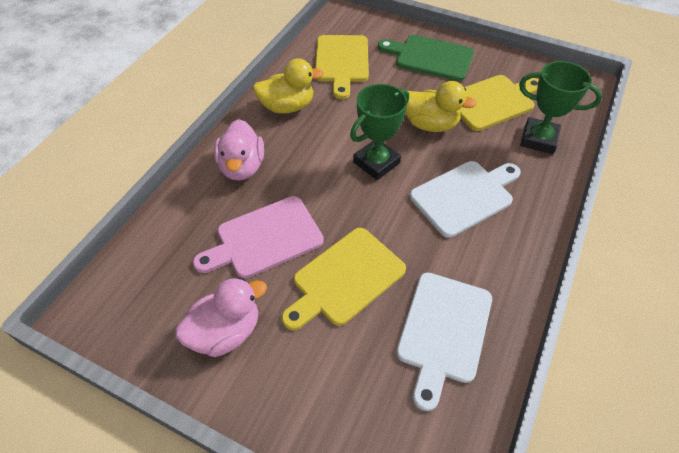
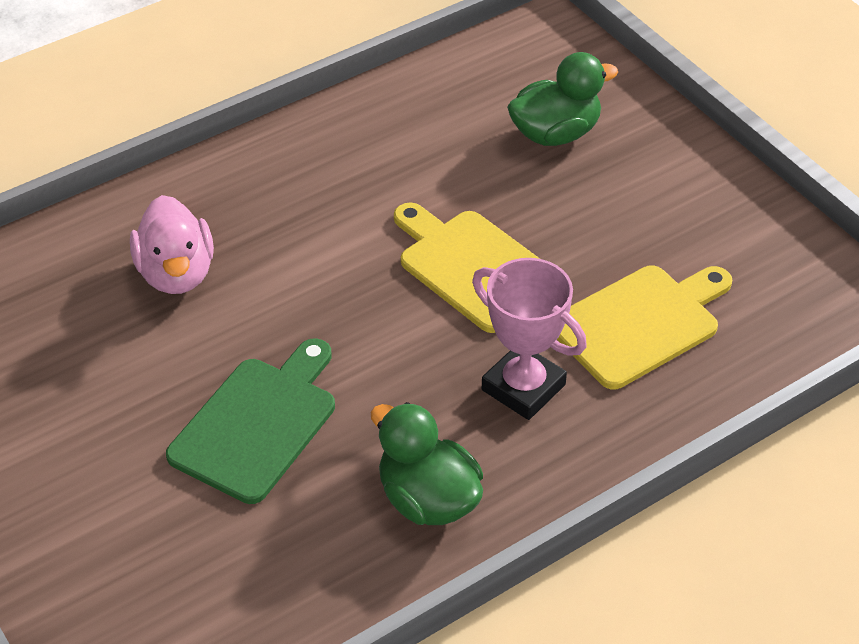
green duck: 0 -> 2
green trophy: 2 -> 0
pink cutting board: 1 -> 0
pink duck: 2 -> 1
pink trophy: 0 -> 1
white cutting board: 2 -> 0
yellow cutting board: 3 -> 2
yellow duck: 2 -> 0

